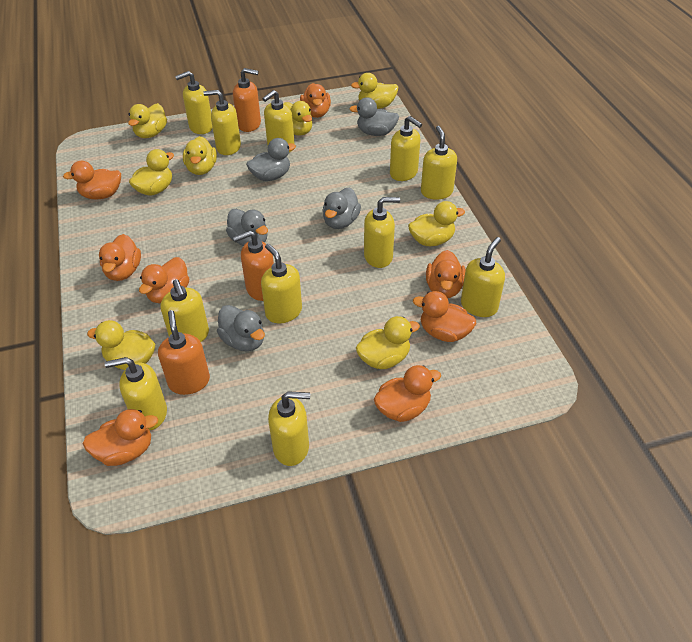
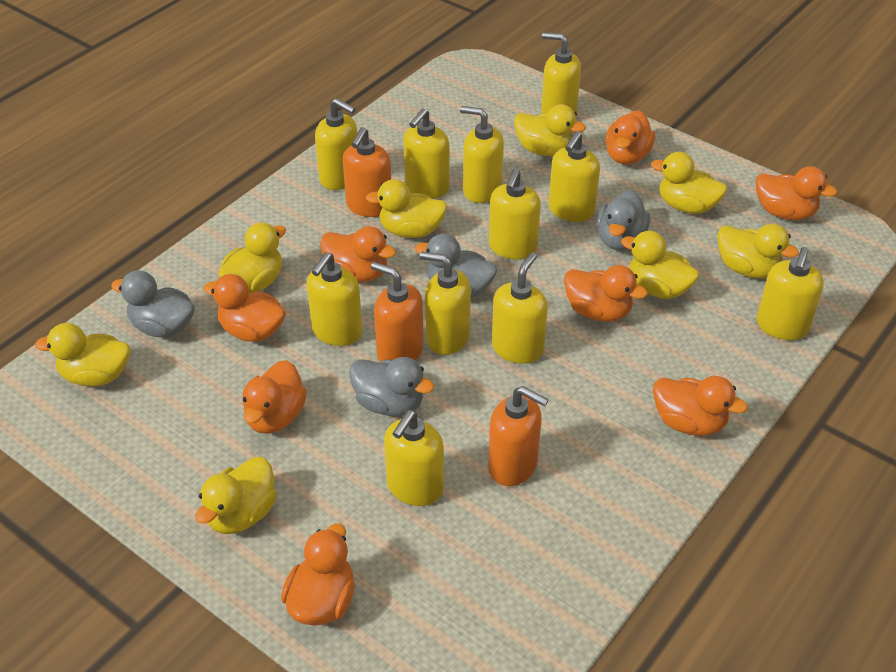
grey duck: 5 -> 4

